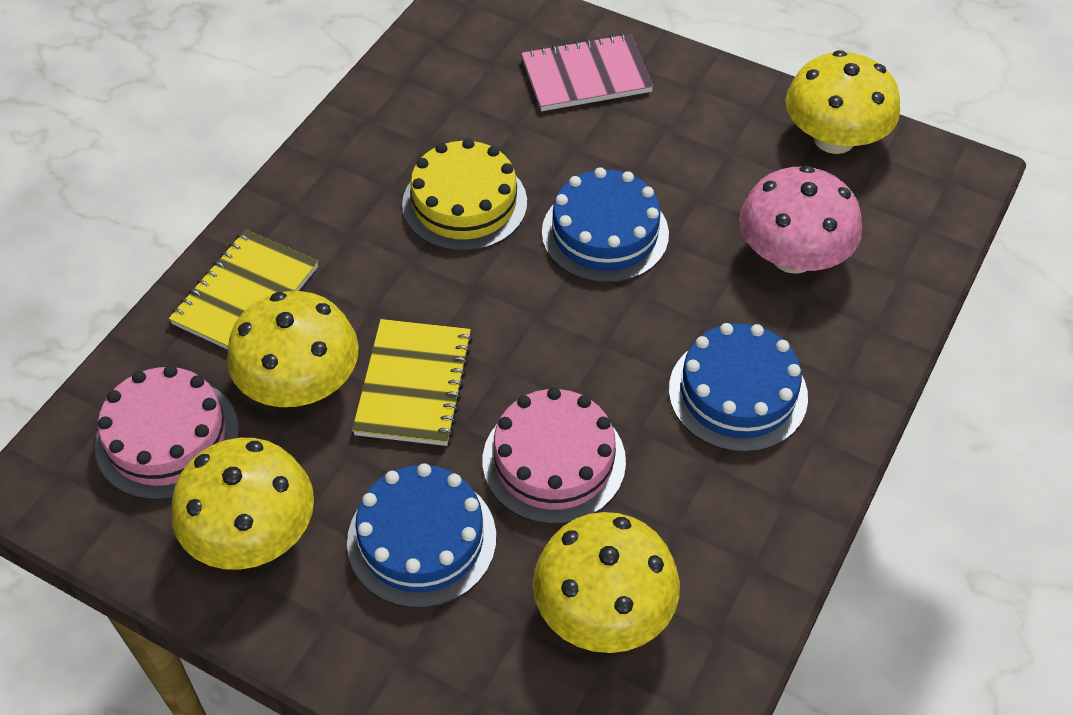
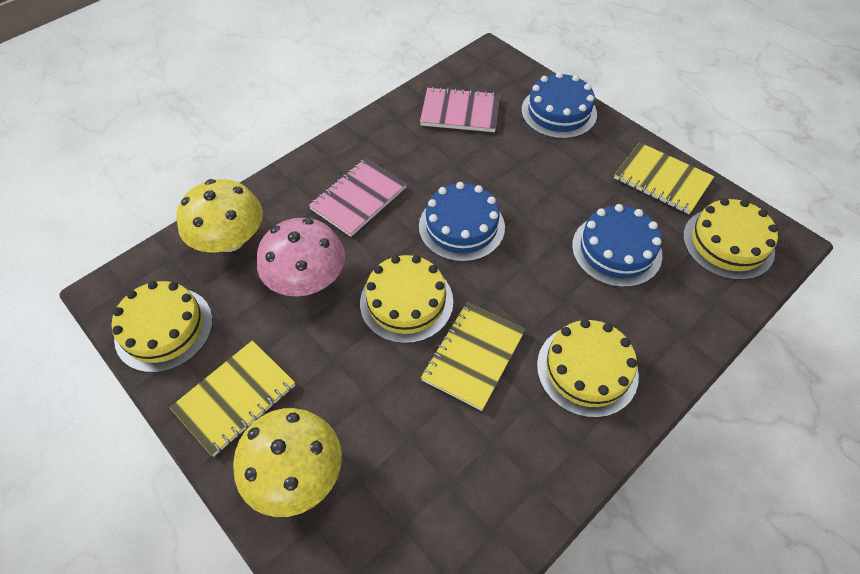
pink cake: 2 -> 0
pink notebook: 1 -> 2
yellow cake: 1 -> 4
yellow mushroom: 4 -> 2
yellow notebook: 2 -> 3

